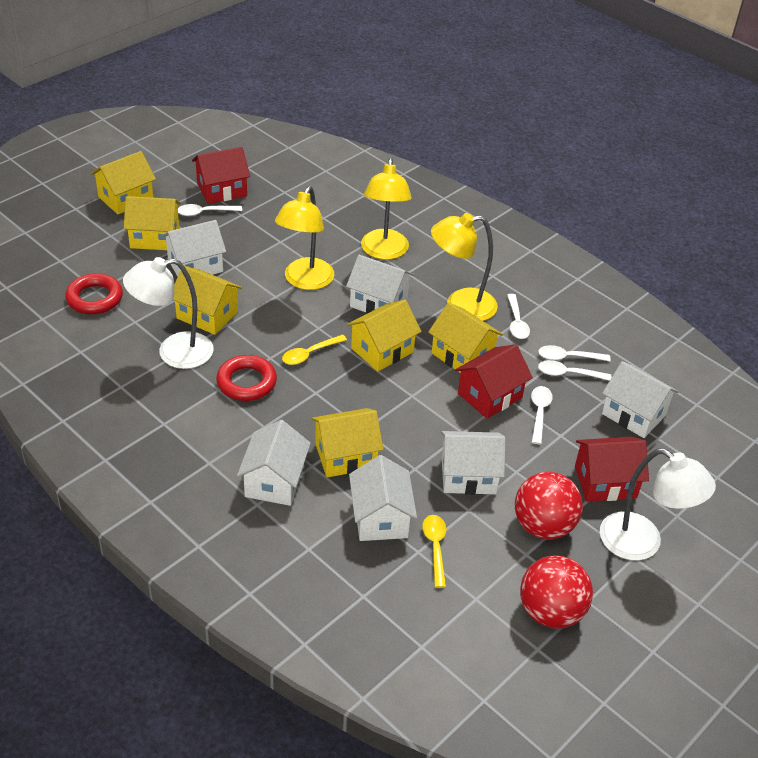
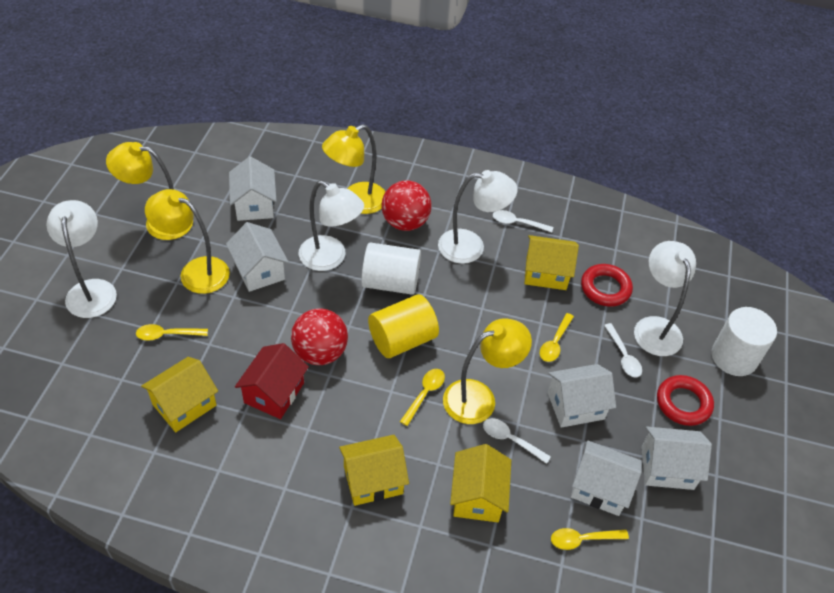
red house: 3 -> 1
white cylinder: 0 -> 2
white house: 6 -> 5
white lamp: 2 -> 4
white spoon: 5 -> 3
yellow cylinder: 0 -> 1
yellow house: 6 -> 4
yellow lamp: 3 -> 4
yellow spoon: 2 -> 4

